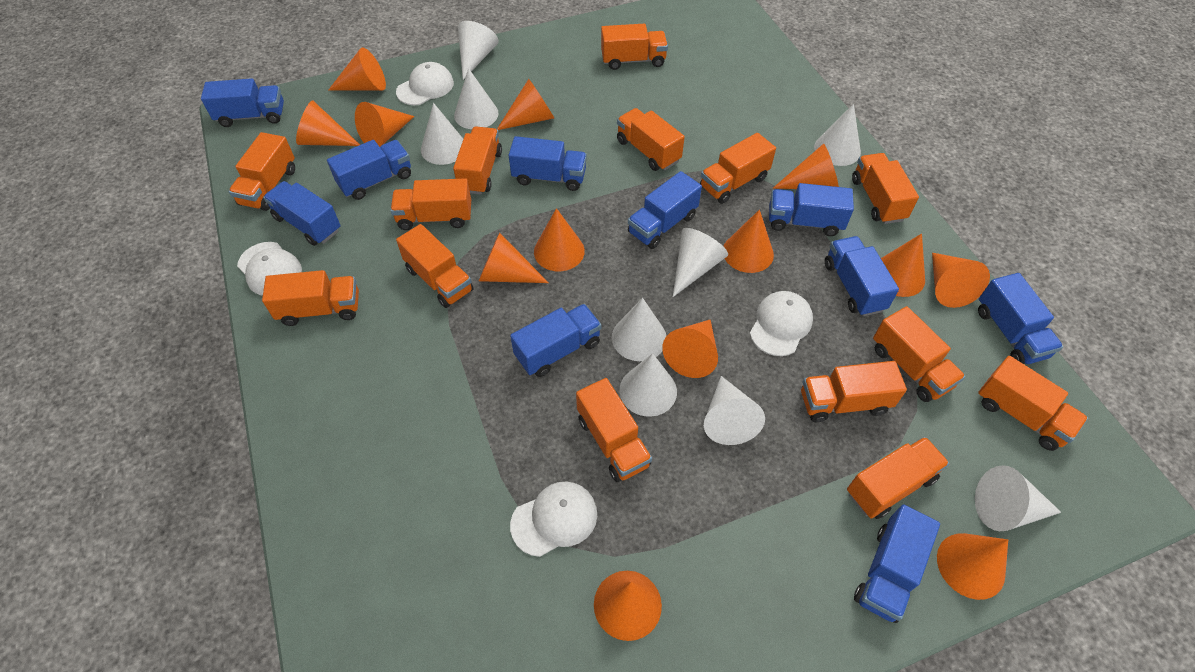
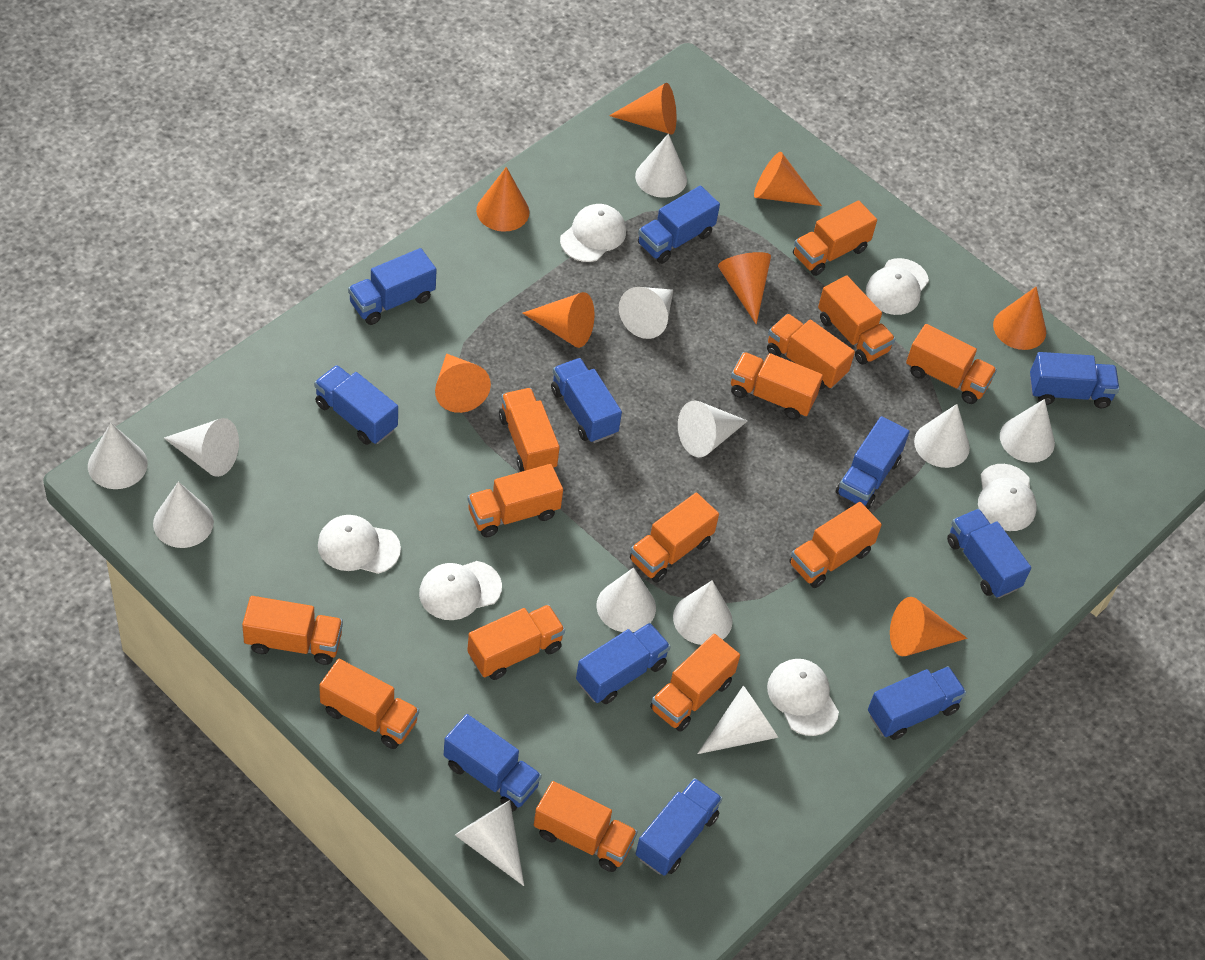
blue truck: 10 -> 11
orange cone: 13 -> 8
white cap: 4 -> 6
white cone: 9 -> 12

